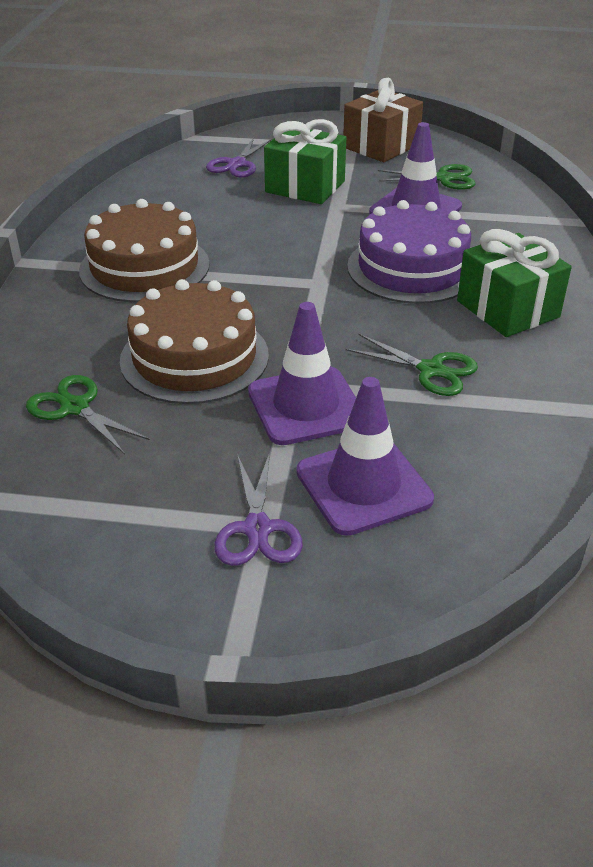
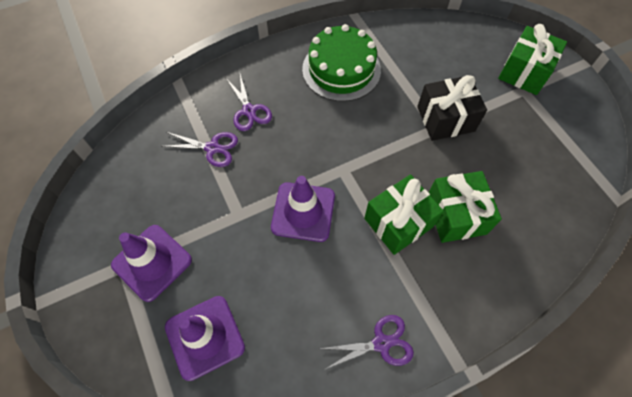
black gift: 0 -> 1
brown cake: 2 -> 0
brown gift: 1 -> 0
green cake: 0 -> 1
green gift: 2 -> 3
green scissors: 3 -> 0
purple cake: 1 -> 0
purple scissors: 2 -> 3

